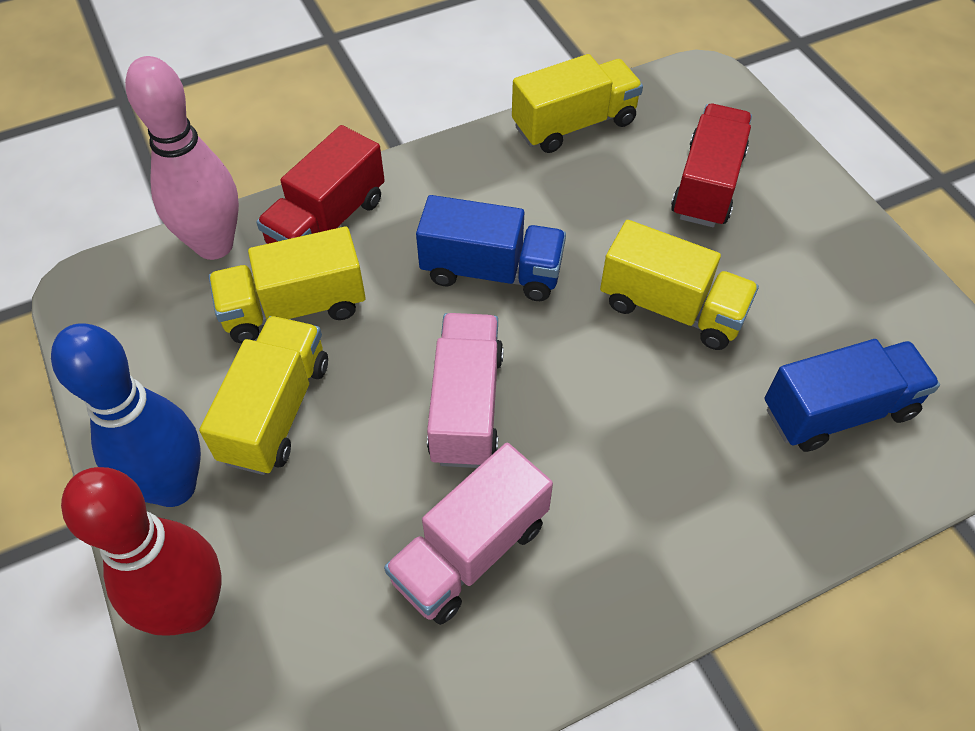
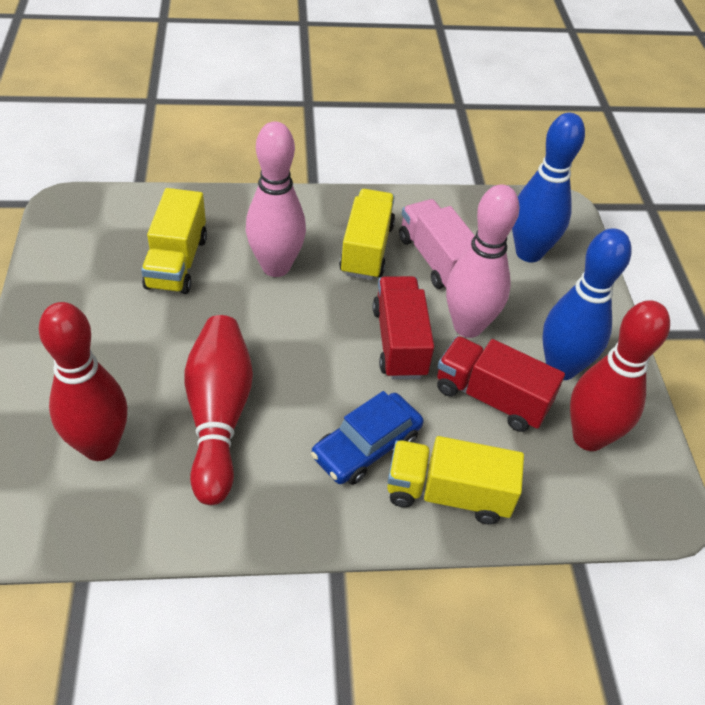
blue bowling pin: 1 -> 2
blue car: 0 -> 1
blue truck: 2 -> 0
pink bowling pin: 1 -> 2
pink truck: 2 -> 1
red bowling pin: 1 -> 3
yellow truck: 4 -> 3

